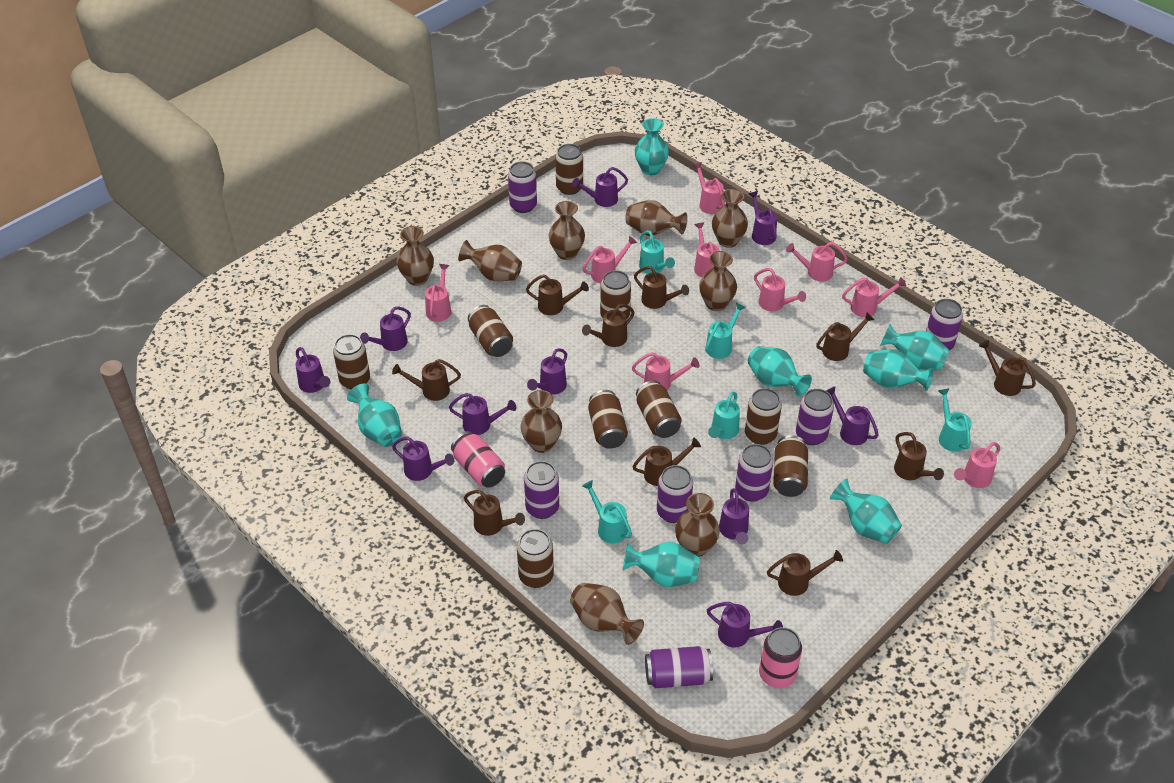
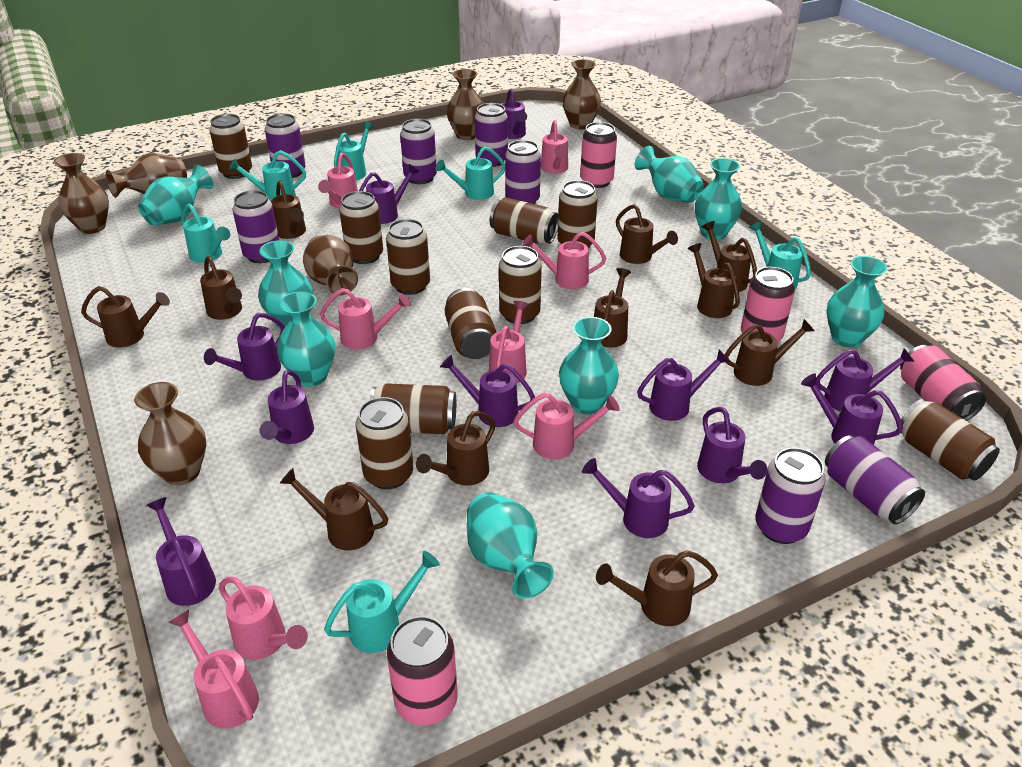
brown can: 9 -> 10
brown vase: 9 -> 6
brown watering can: 10 -> 11
pink can: 2 -> 4
pink watering can: 9 -> 8
purple watering can: 10 -> 11
turquoise vase: 7 -> 8
turquoise watering can: 5 -> 6

